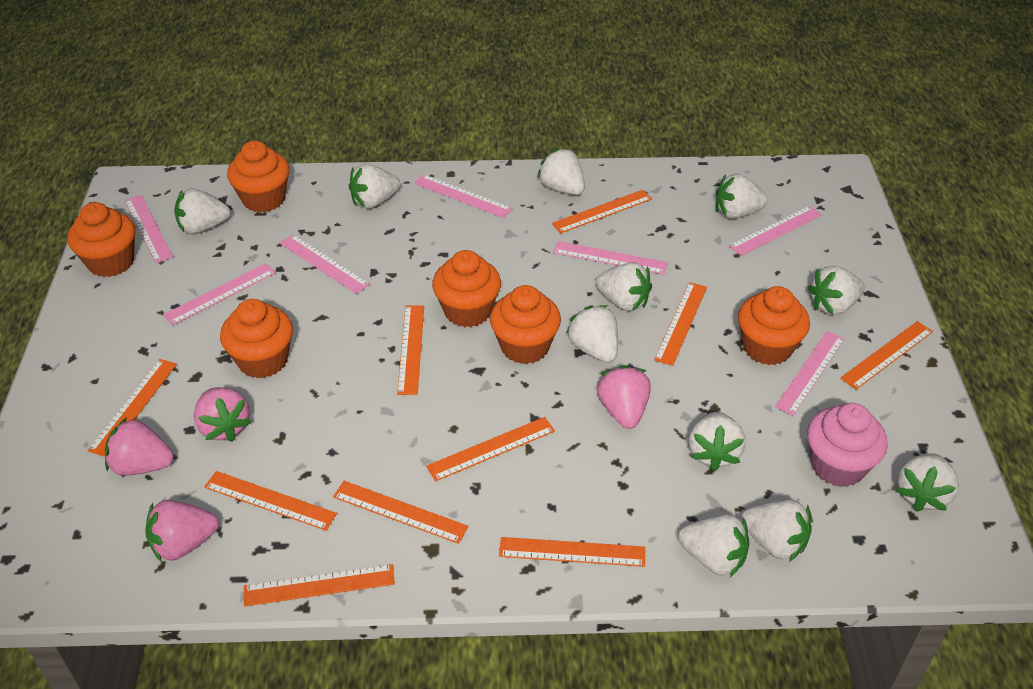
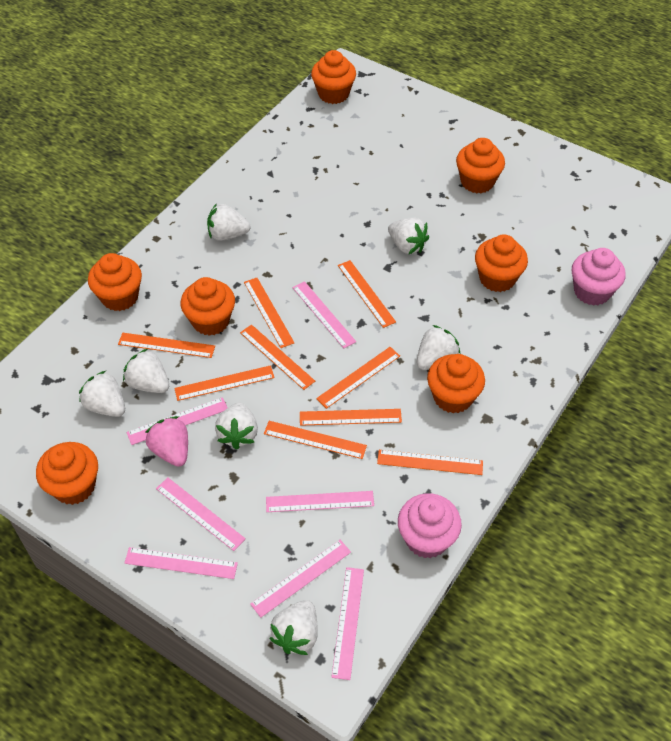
orange cupcake: 6 -> 7
orange ruler: 10 -> 9
pink cupcake: 1 -> 2
pink strawberry: 4 -> 1
white strawberry: 11 -> 7

